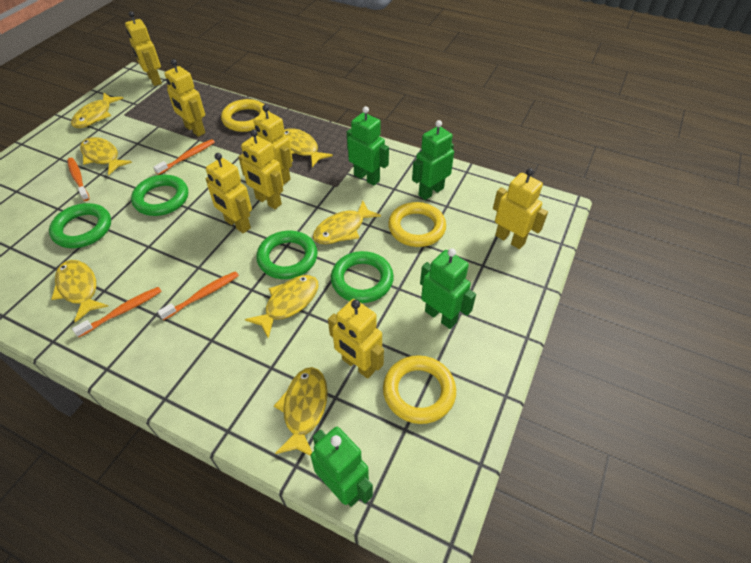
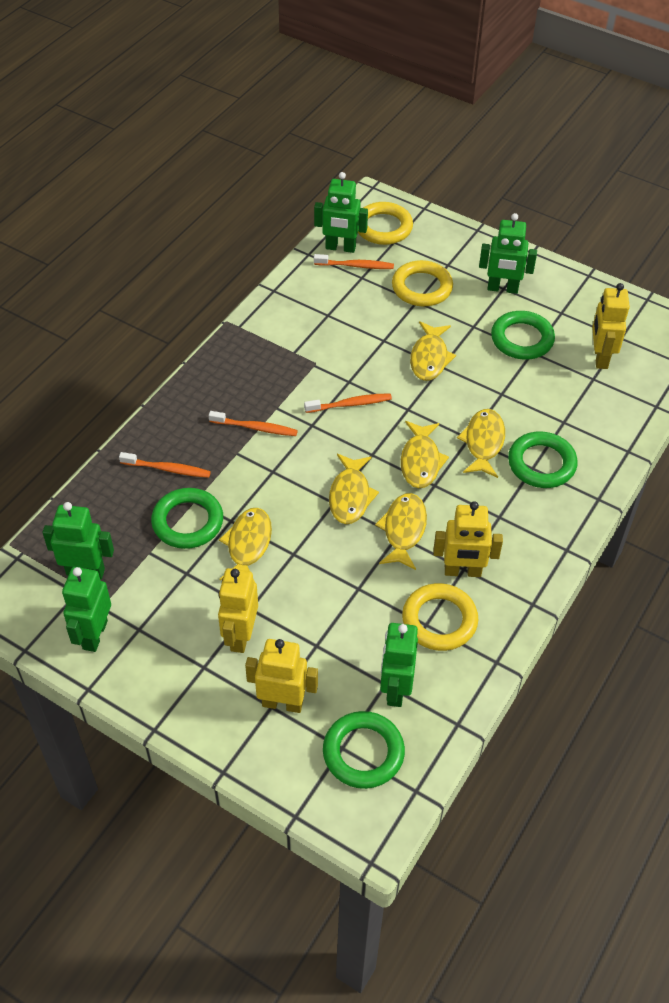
green robot: 4 -> 5
yellow fish: 7 -> 6
yellow robot: 7 -> 4

